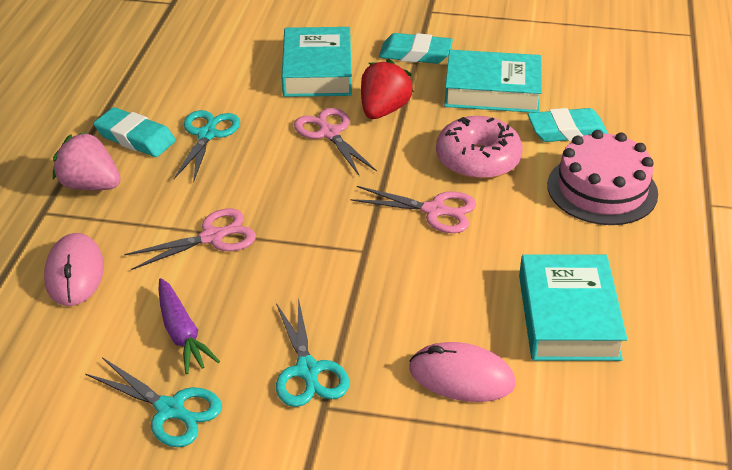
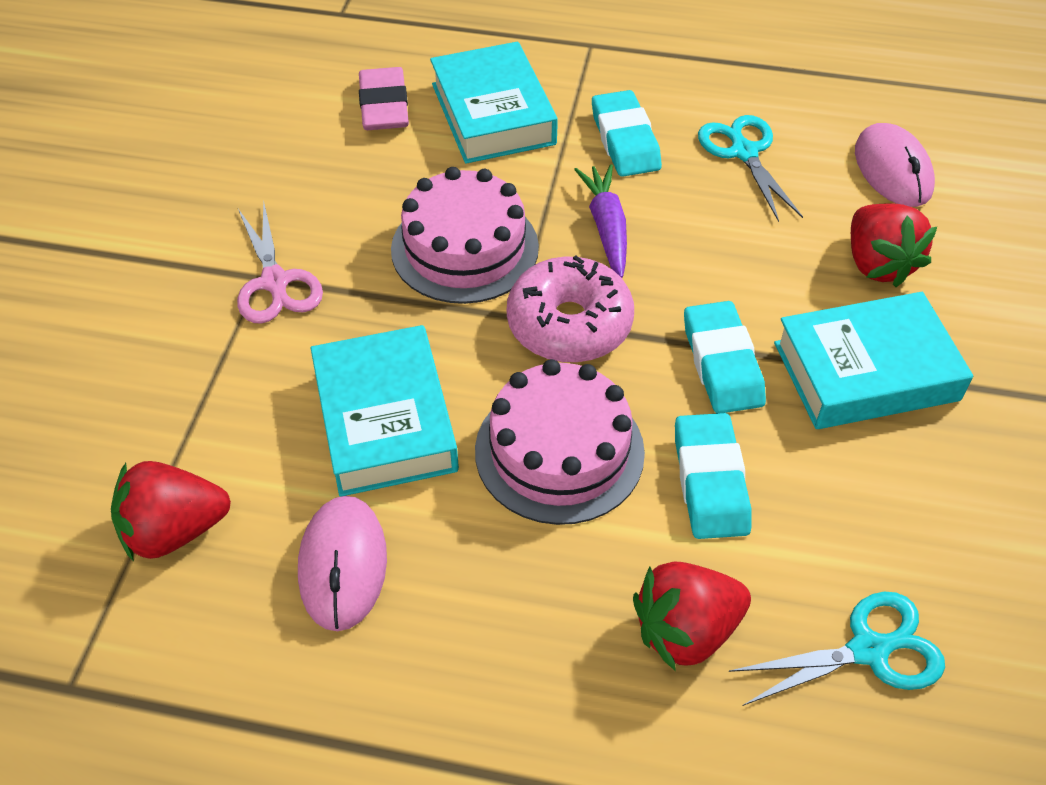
pink cake: 1 -> 2
pink eraser: 0 -> 1
pink scissors: 3 -> 1
pink strawberry: 1 -> 0
red strawberry: 1 -> 3
turquoise scissors: 3 -> 2

